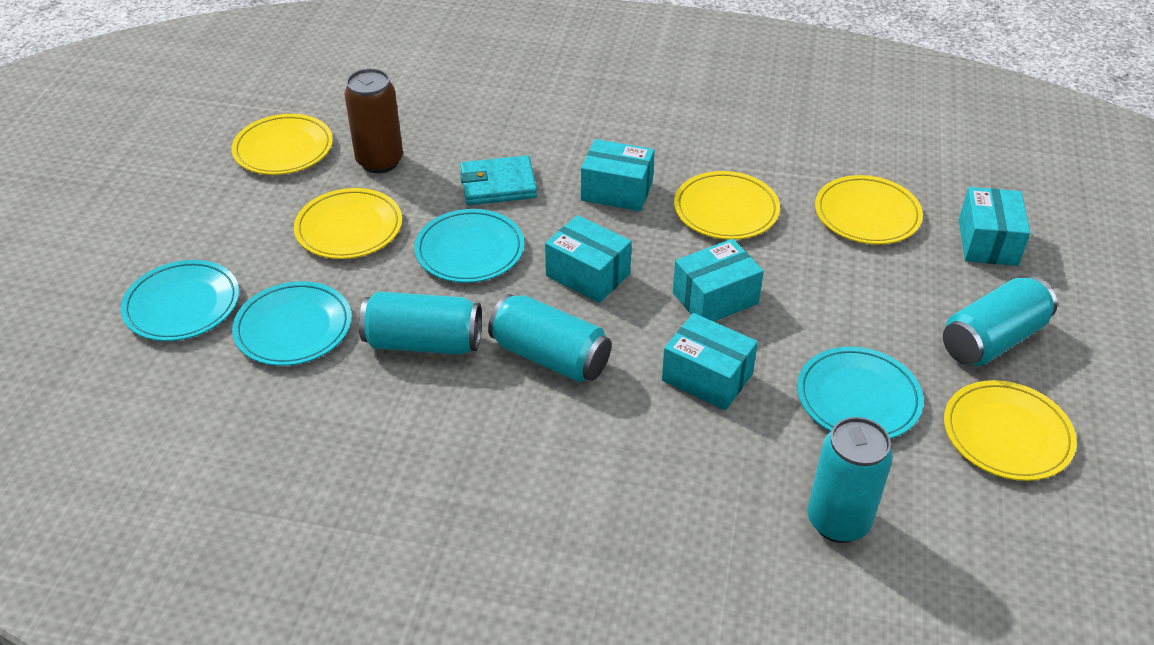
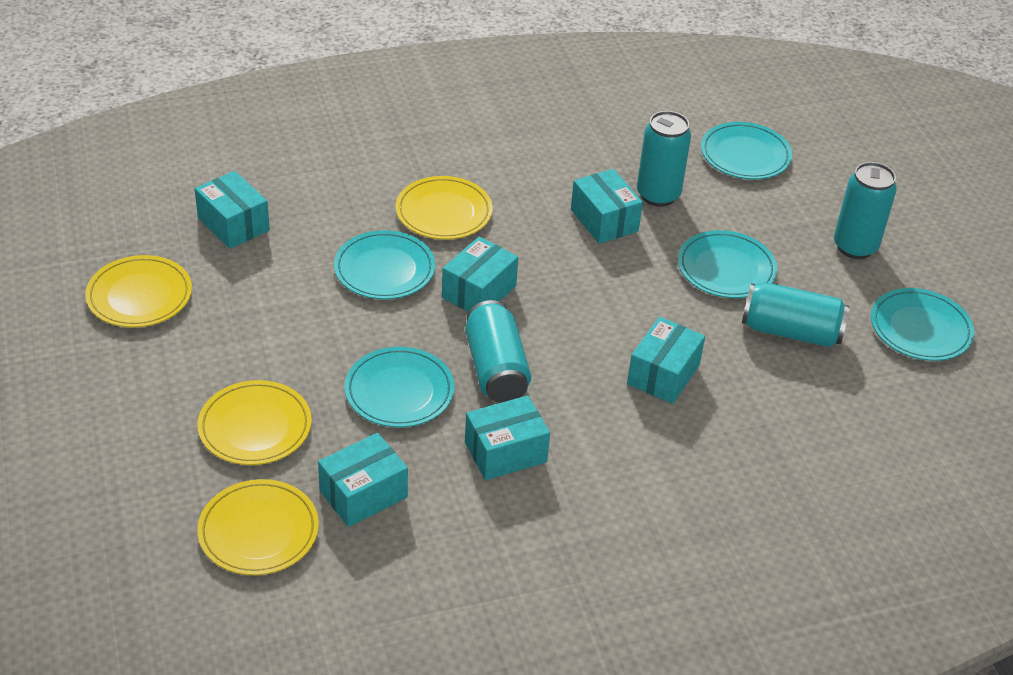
brown can: 1 -> 0
turquoise box: 5 -> 6
turquoise plate: 4 -> 5
turquoise wallet: 1 -> 0
yellow plate: 5 -> 4

